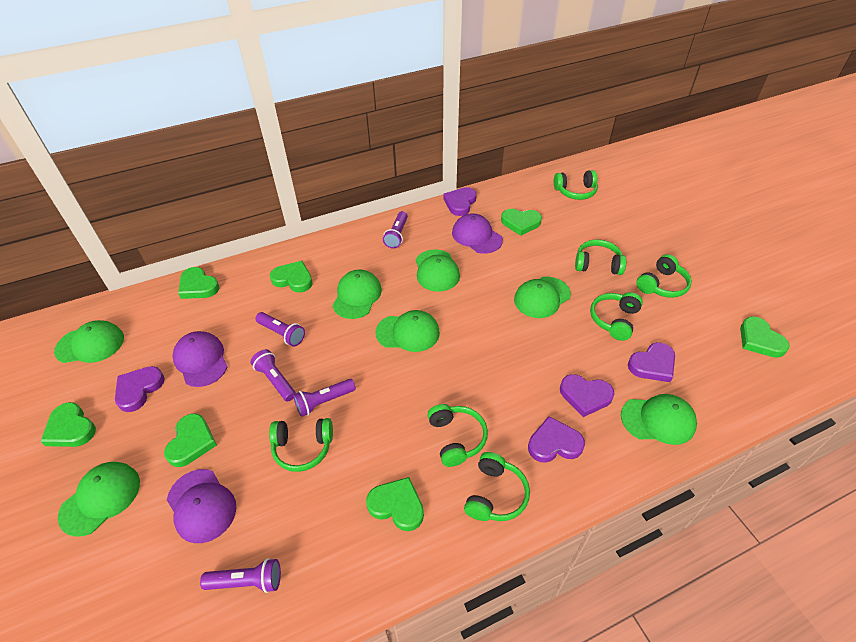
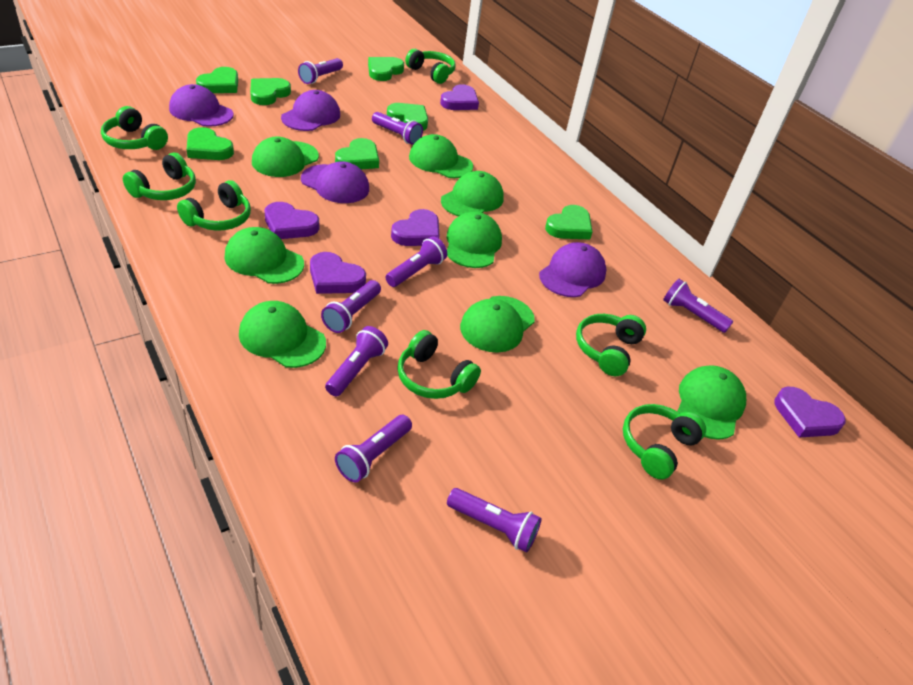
green cap: 7 -> 8
purple cap: 3 -> 4
purple flashlight: 5 -> 8

